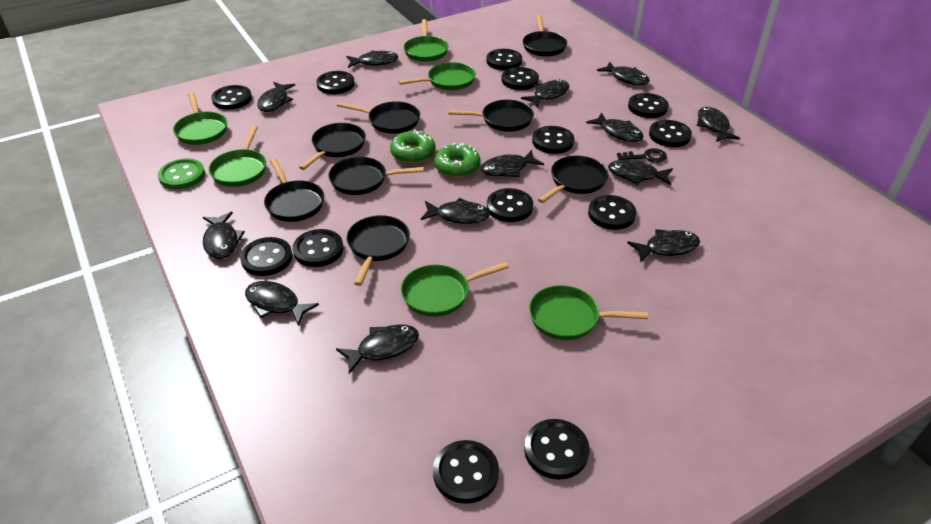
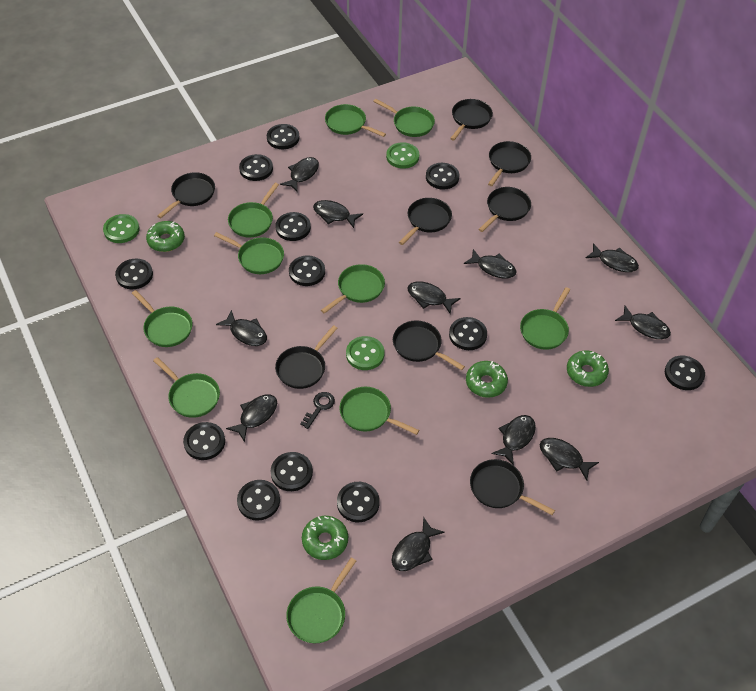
black button: 13 -> 12
black fish: 13 -> 11
green button: 1 -> 3
green donut: 2 -> 4
green pan: 6 -> 10

